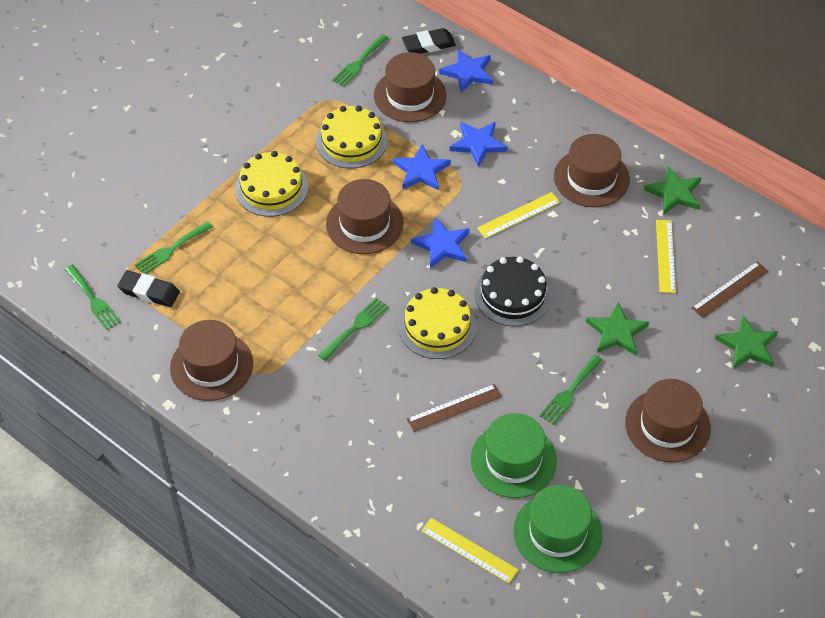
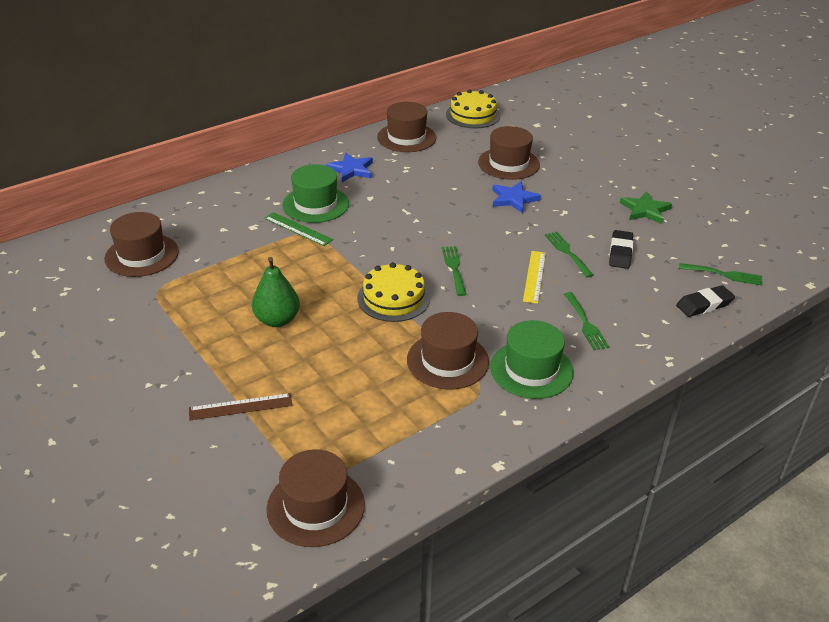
black cake: 1 -> 0
blue star: 4 -> 2
brown ruler: 2 -> 1
green fork: 5 -> 4
green pear: 0 -> 1
green ruler: 0 -> 1
green star: 3 -> 1
yellow cake: 3 -> 2
yellow ruler: 3 -> 1

